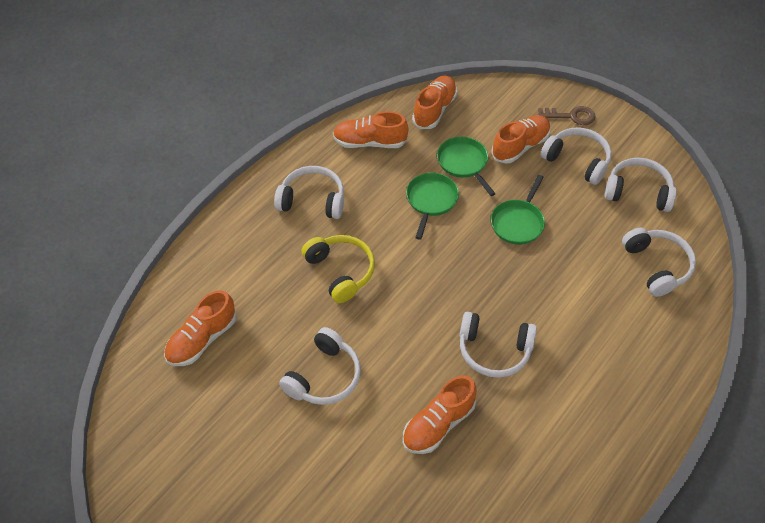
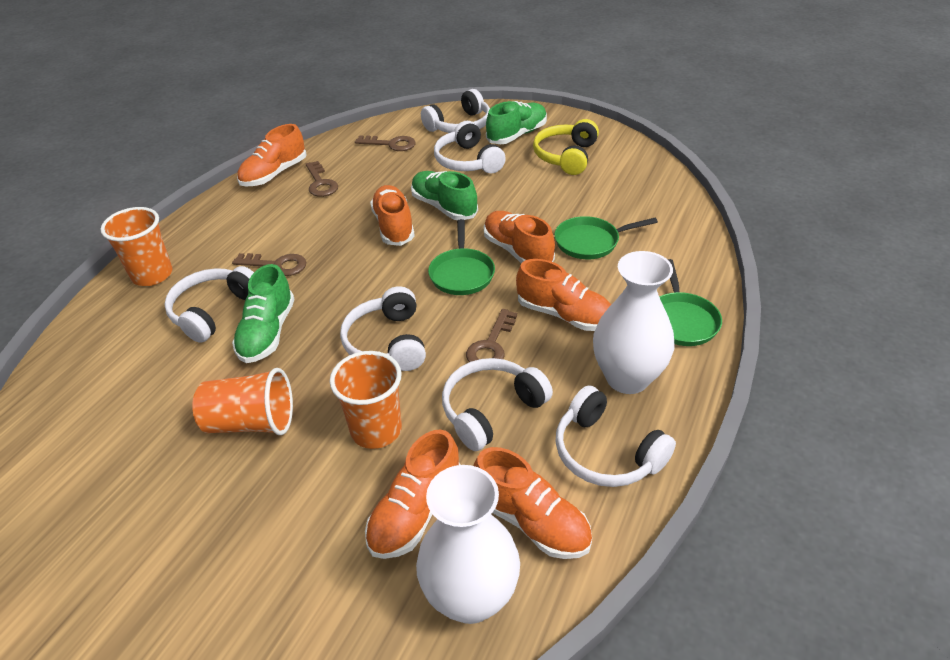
brown key: 1 -> 4
green shoe: 0 -> 3
orange cup: 0 -> 3
orange shoe: 5 -> 6
white vase: 0 -> 2

